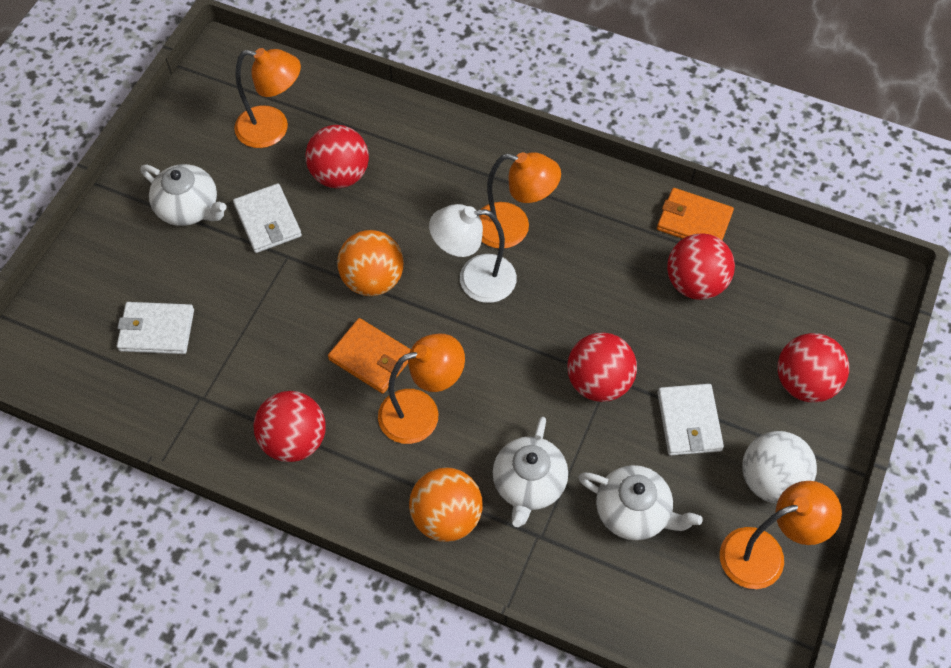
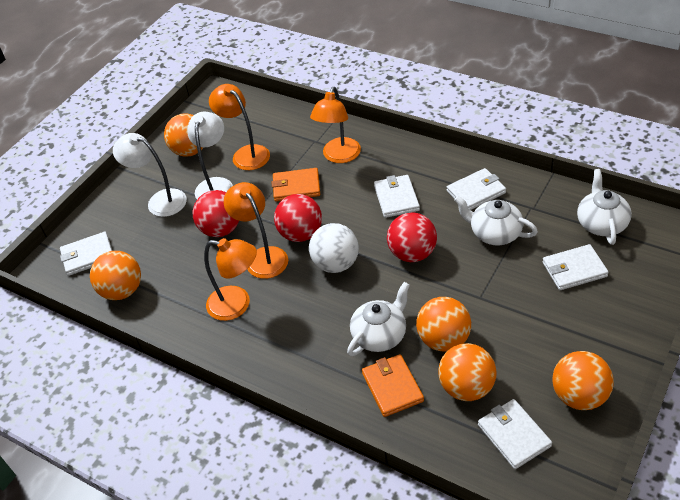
orange ball: 2 -> 5
red ball: 5 -> 3
white lamp: 1 -> 2
white wallet: 3 -> 5

